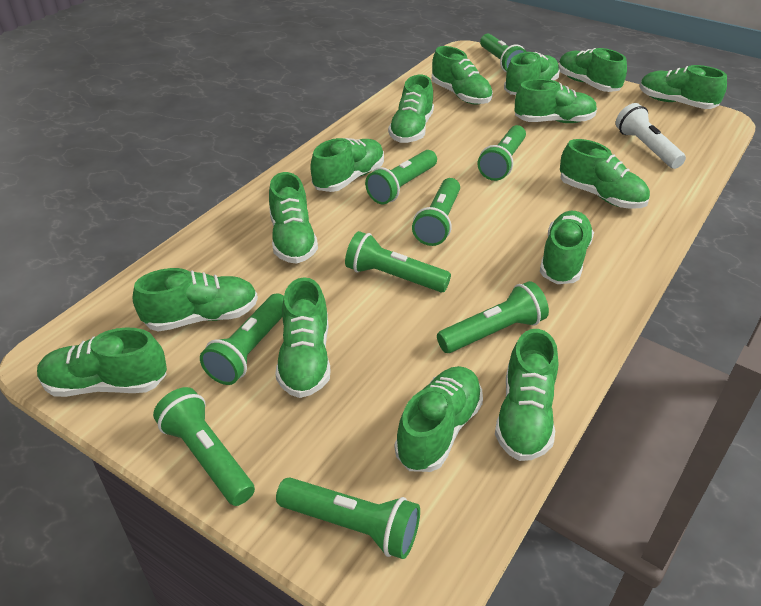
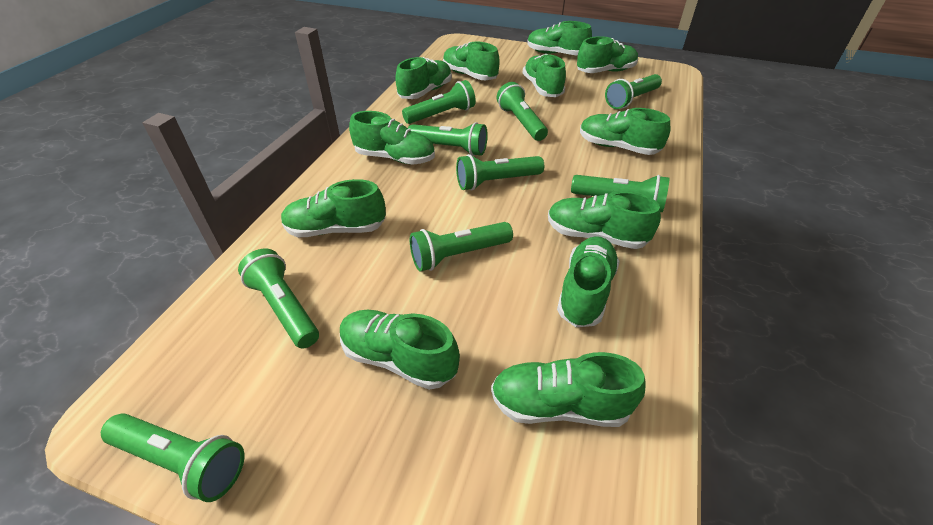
green shoe: 15 -> 12
white flashlight: 1 -> 0

